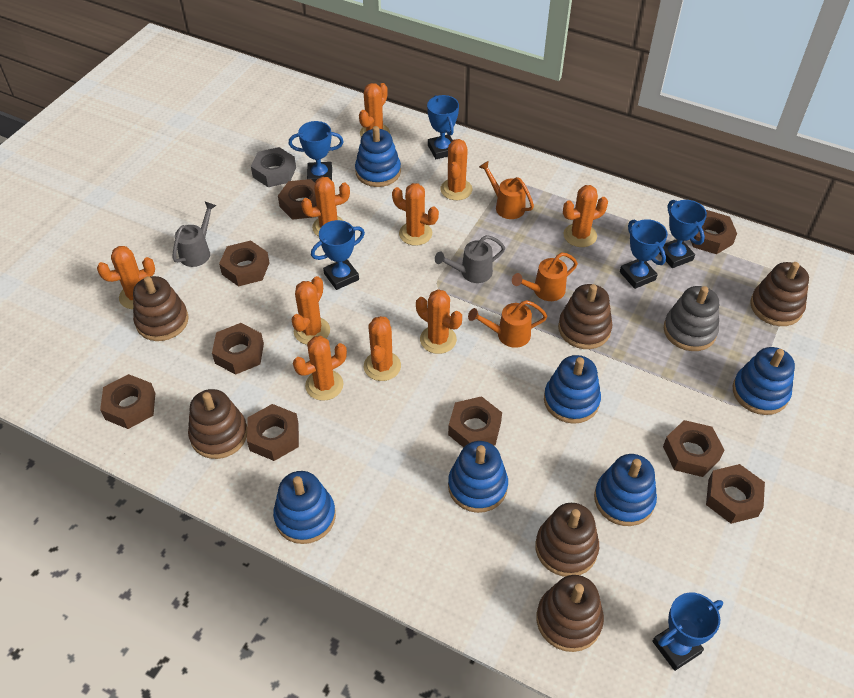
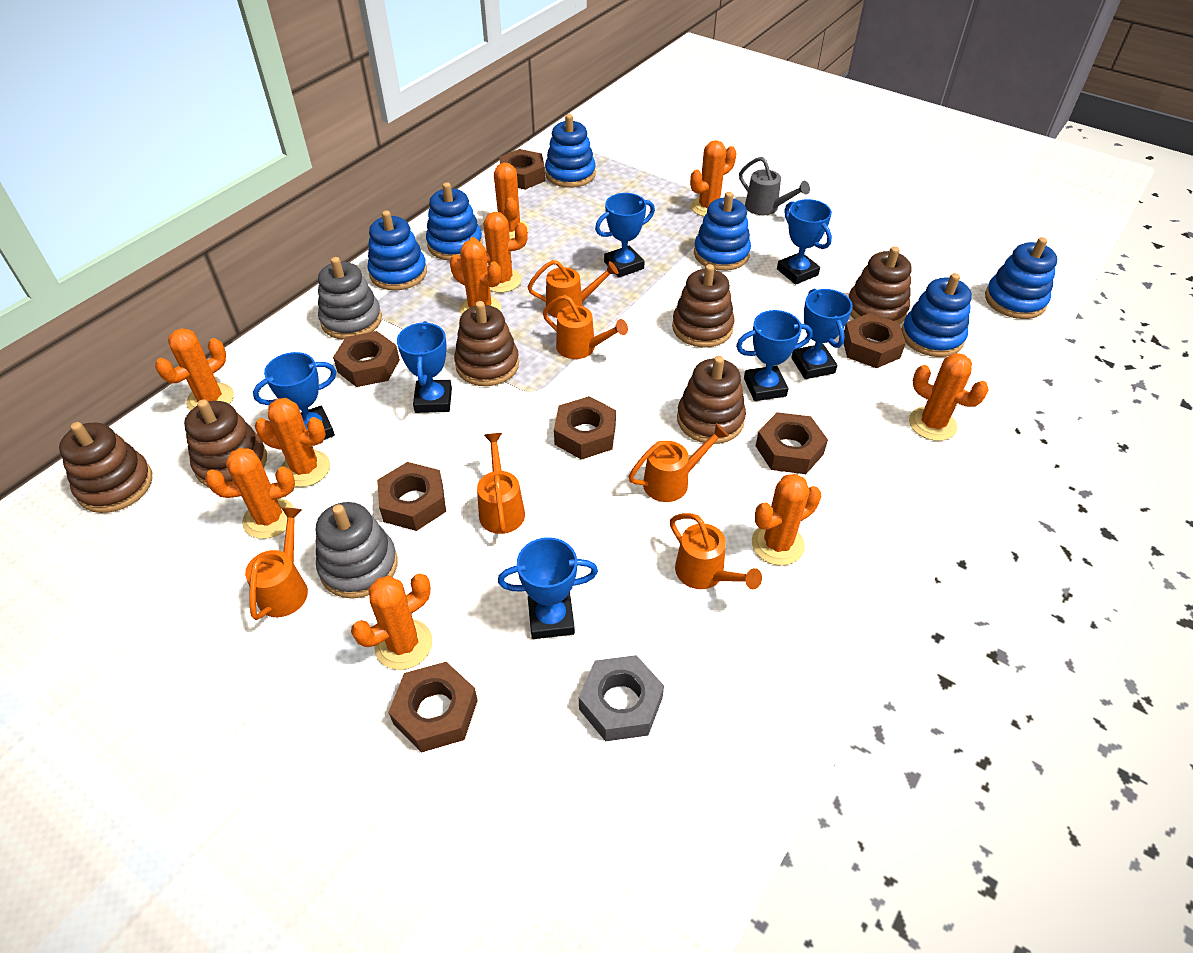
blue trophy: 6 -> 7
brown nut: 9 -> 7
grey stacking toy: 1 -> 2
grey watering can: 2 -> 1
orange watering can: 3 -> 6

